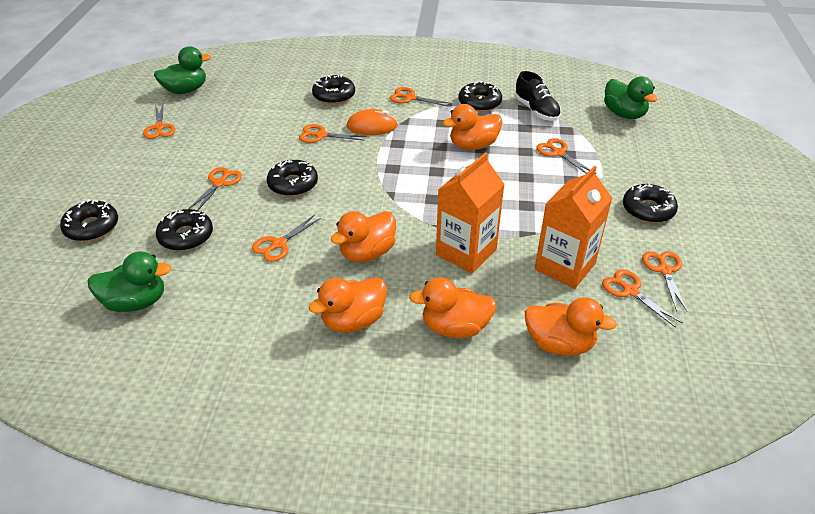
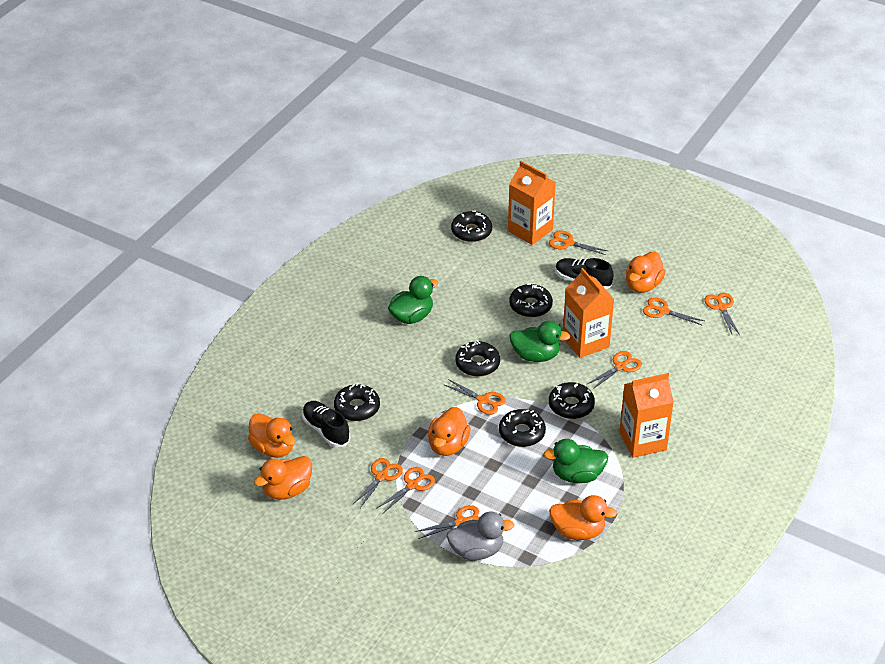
black shoe: 1 -> 2
grey duck: 0 -> 1
orange carton: 2 -> 3
orange mouse: 1 -> 0

